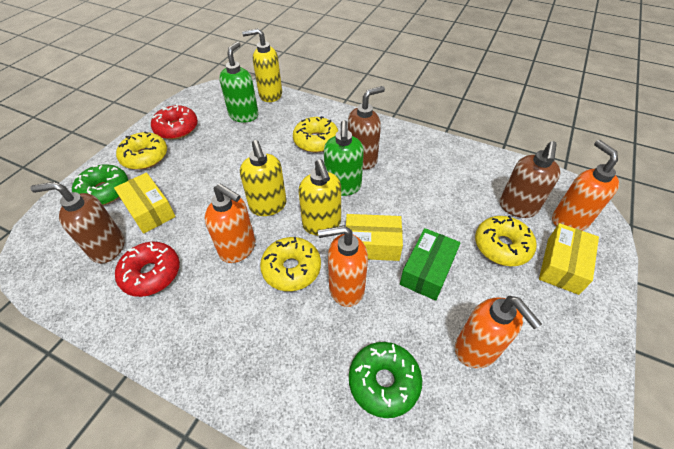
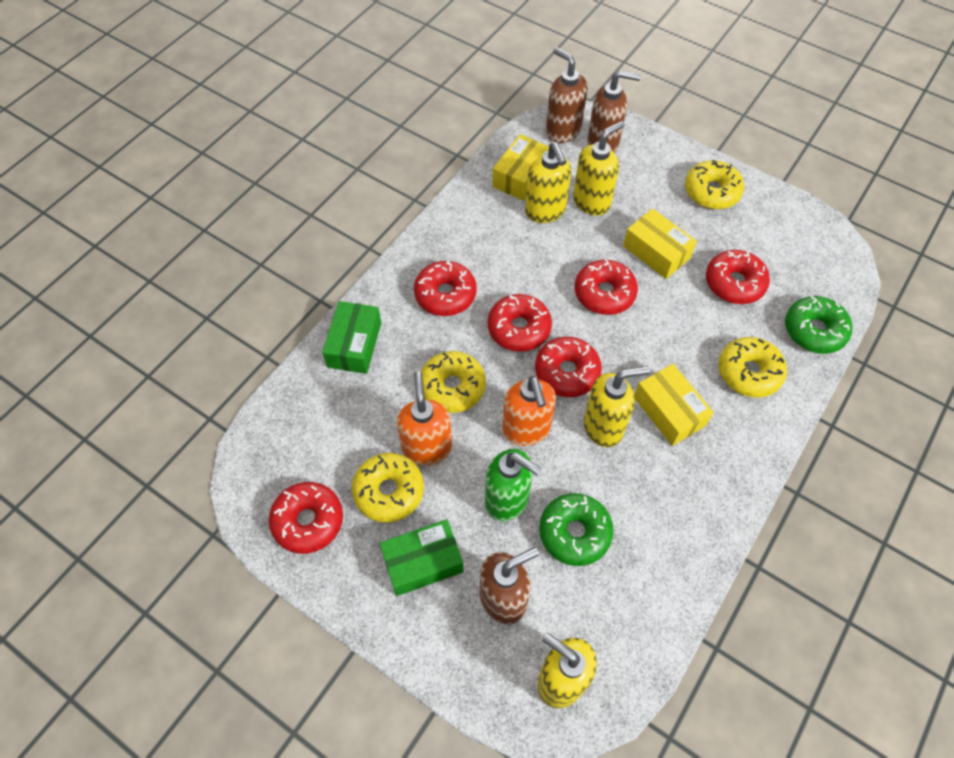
green box: 1 -> 2
green soap dispenser: 2 -> 1
orange soap dispenser: 4 -> 2
red donut: 2 -> 6
yellow soap dispenser: 3 -> 4

